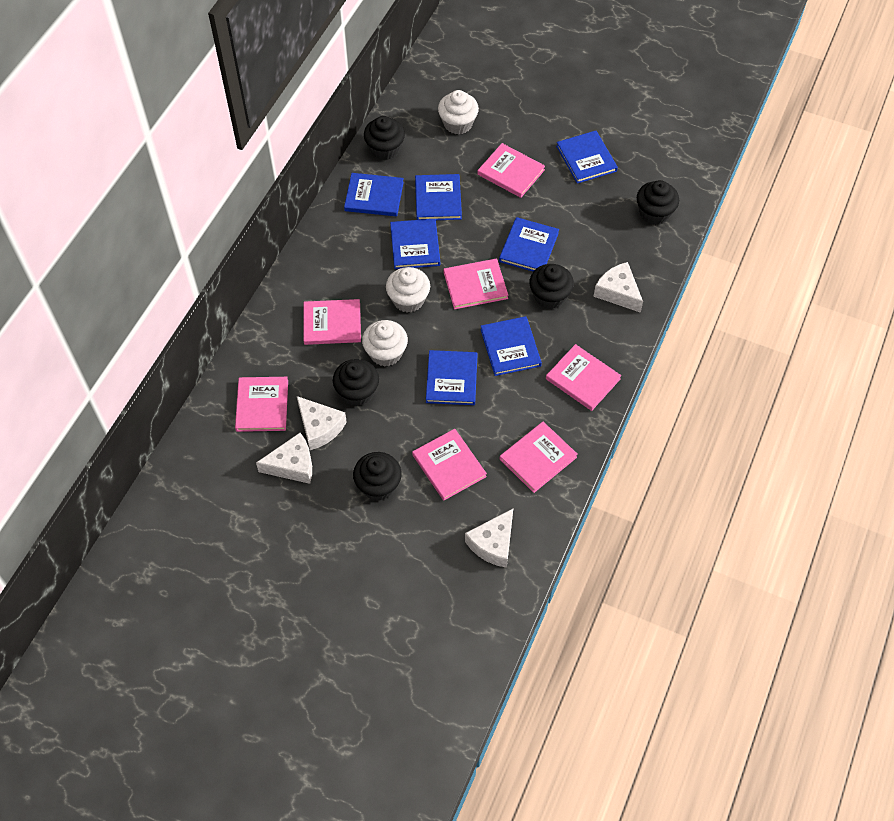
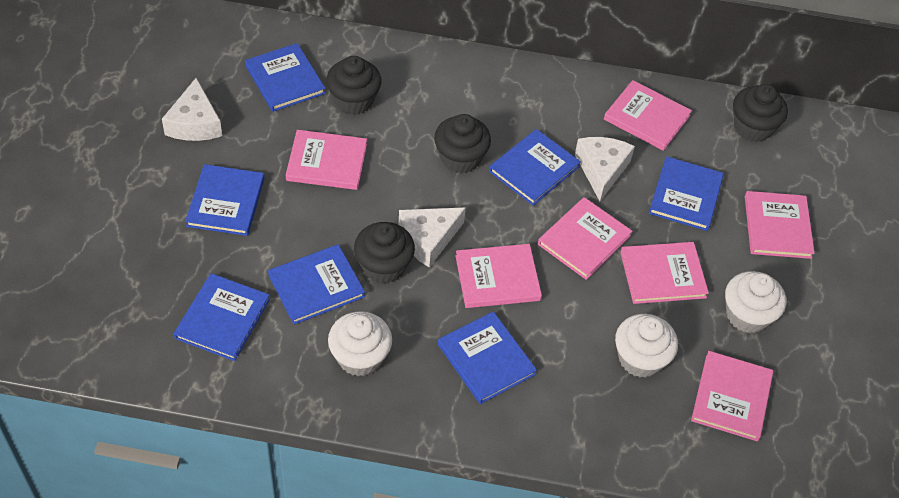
black cupcake: 5 -> 4
white cheese: 4 -> 3

